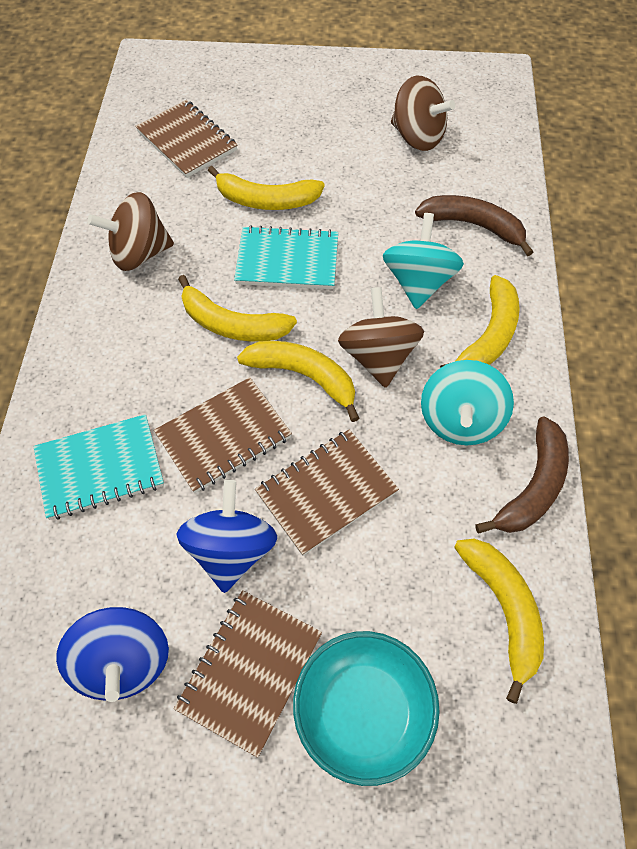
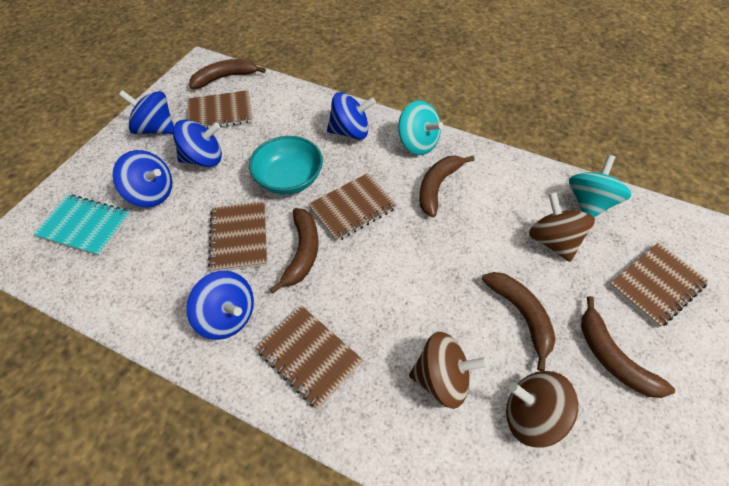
blue spinning top: 2 -> 5
brown banana: 2 -> 5
brown notebook: 4 -> 5
turquoise notebook: 2 -> 1
yellow banana: 5 -> 0

